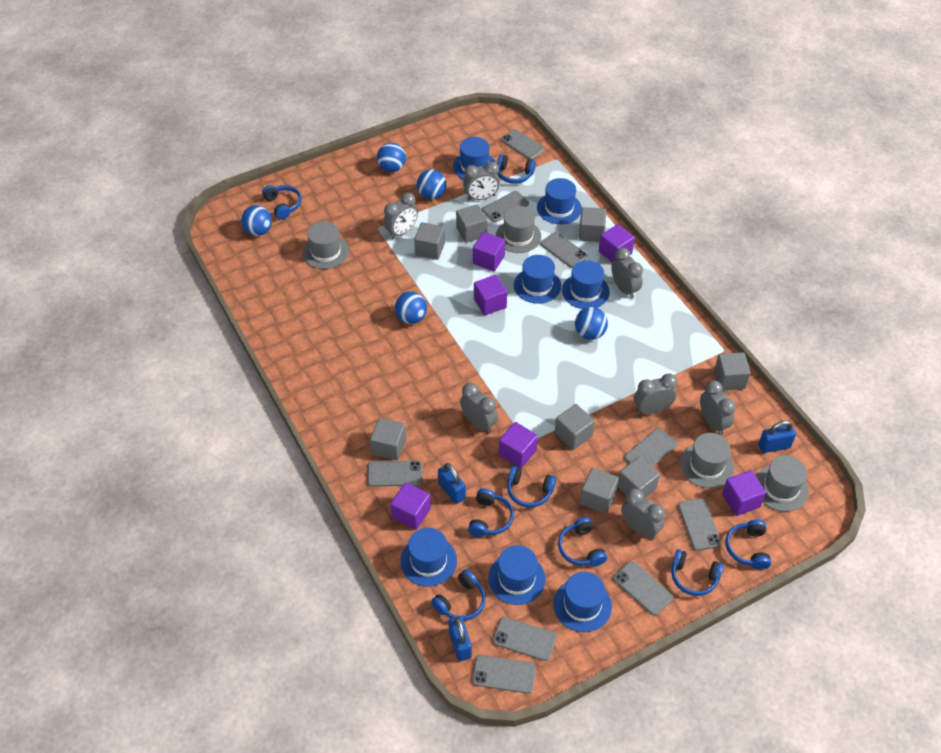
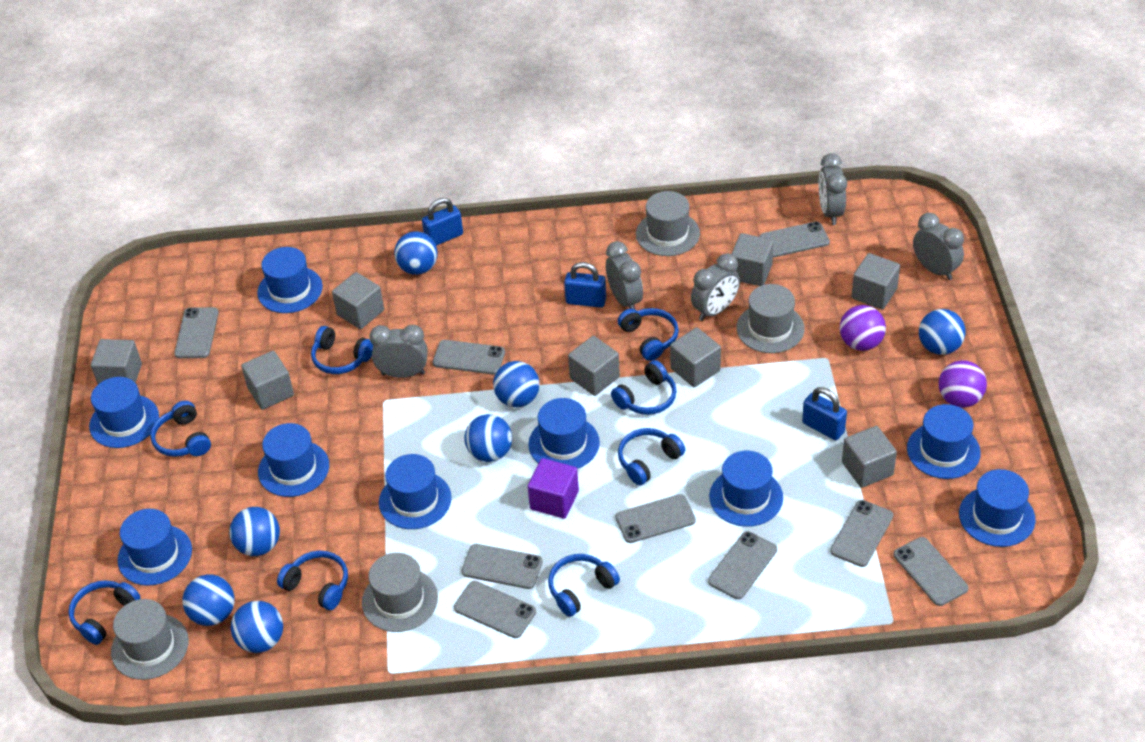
blue ball: 5 -> 7
blue hat: 7 -> 9
grey clock: 7 -> 5
purple ball: 0 -> 2
purple cube: 6 -> 1

